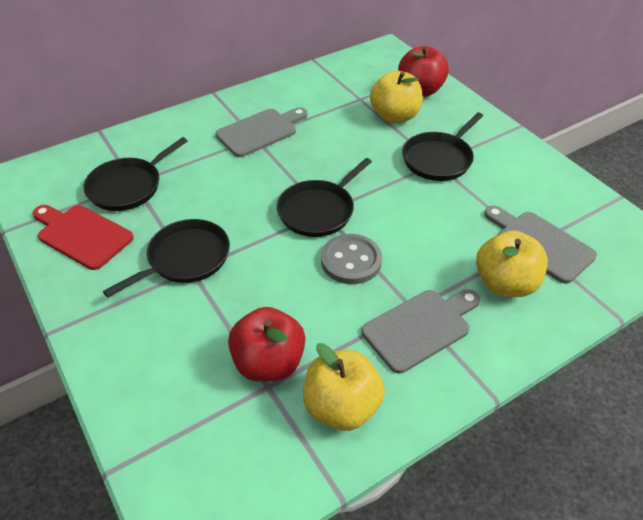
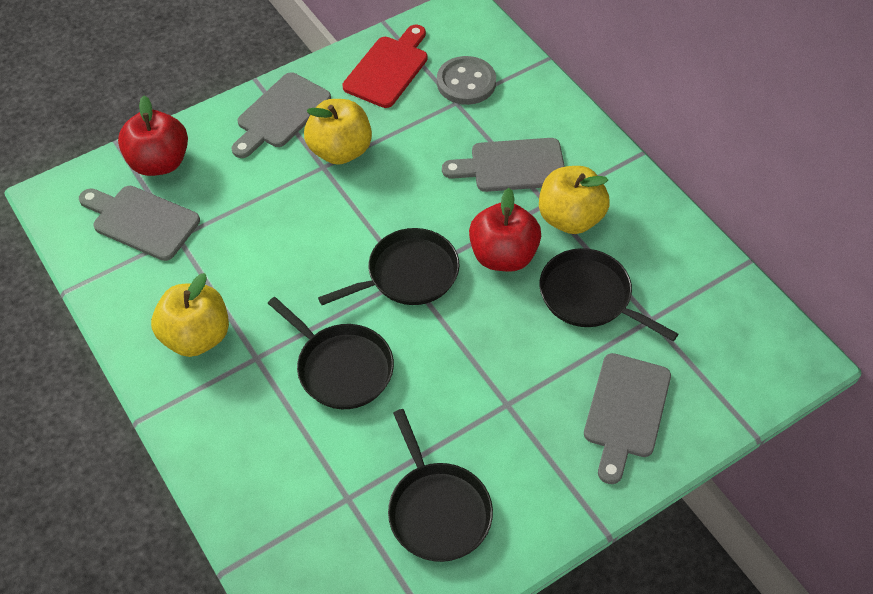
grey cutting board: 3 -> 4

